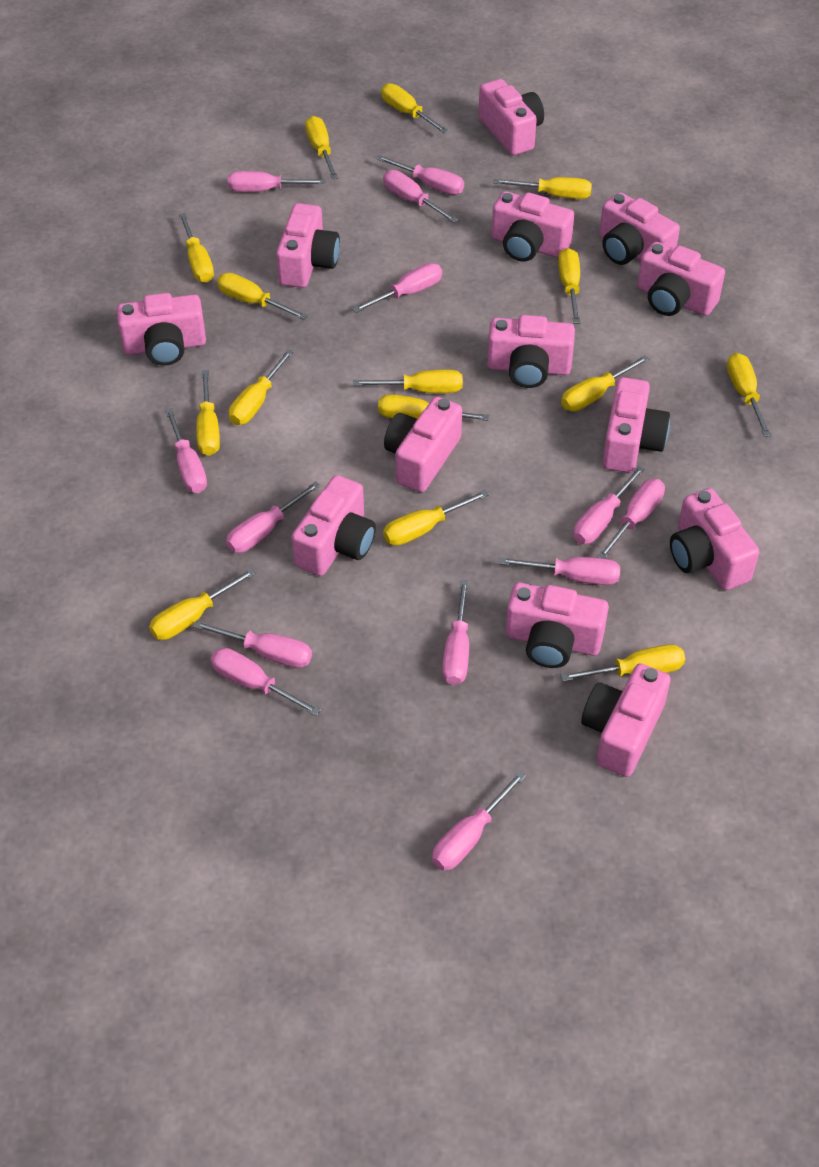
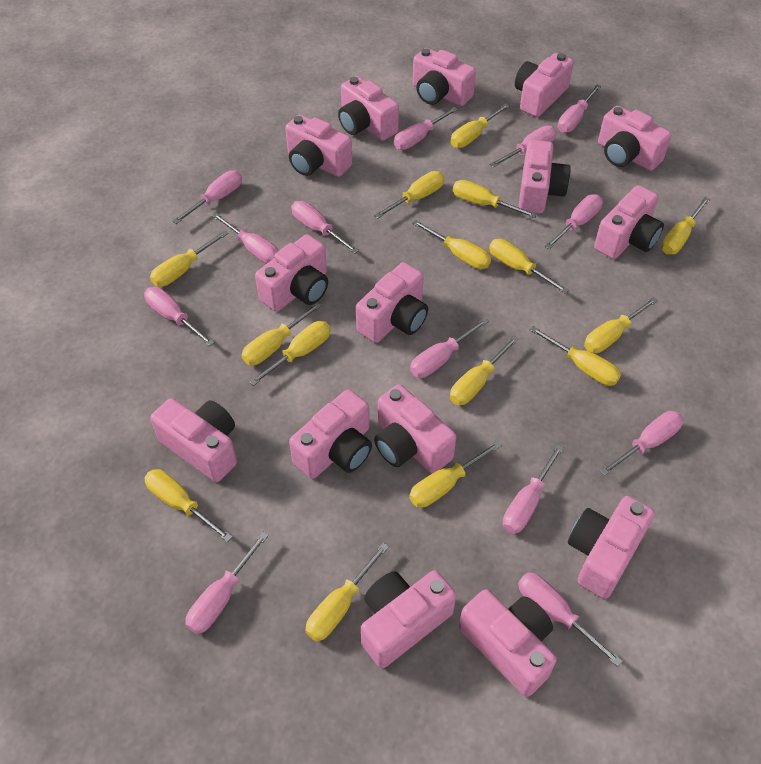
pink camera: 13 -> 15

